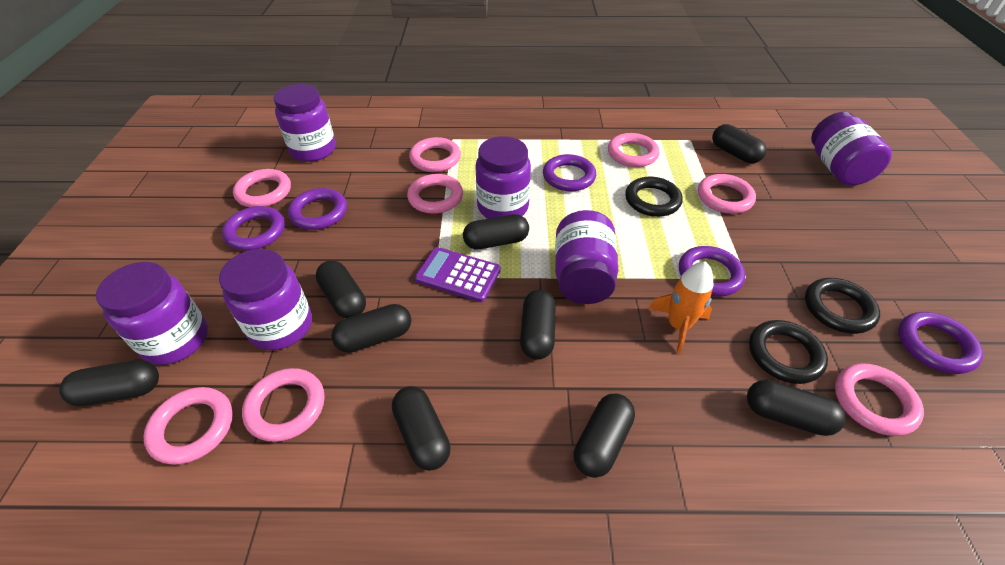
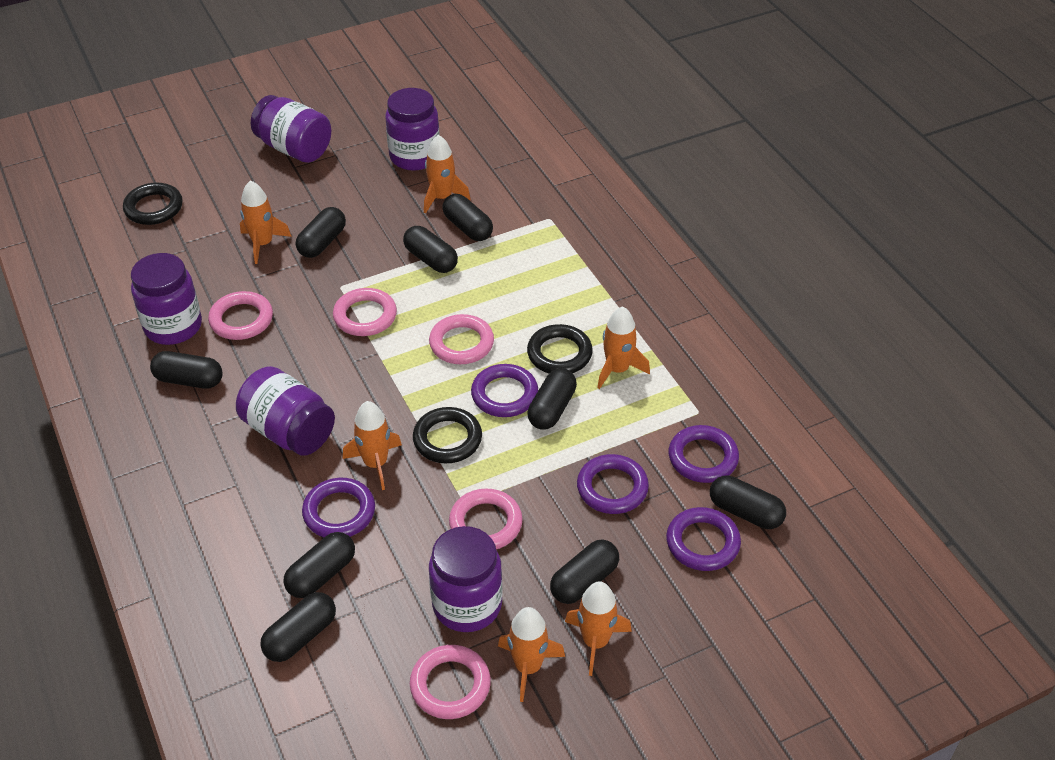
orange rocket: 1 -> 6
pink ring: 8 -> 5
purple calculator: 1 -> 0
purple jar: 6 -> 5

